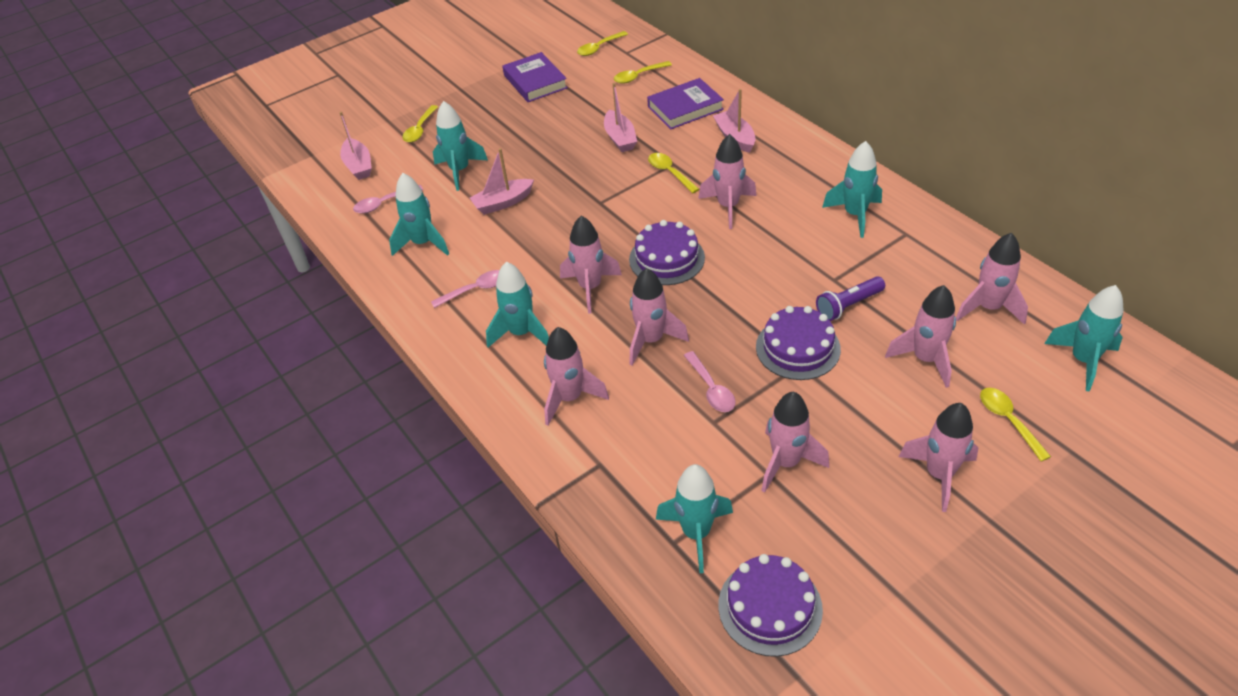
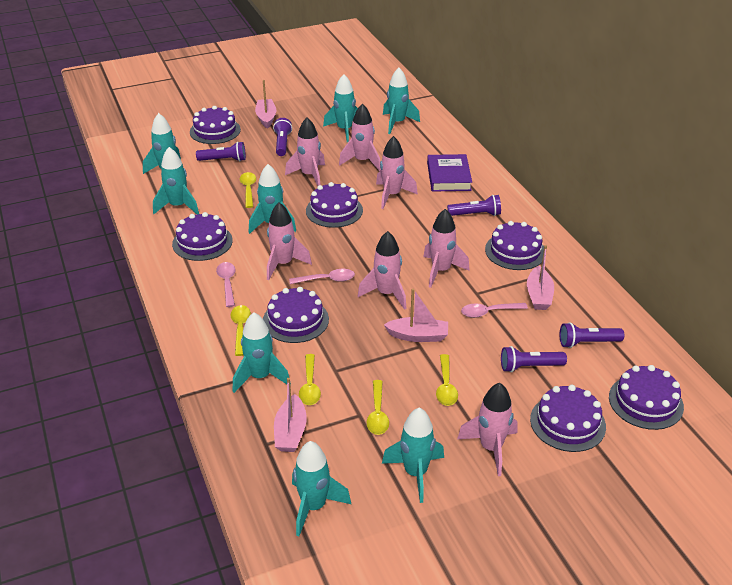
pink rocket: 8 -> 7
purple book: 2 -> 1
purple cake: 3 -> 7
purple flashlight: 1 -> 5
turquoise rocket: 6 -> 8

